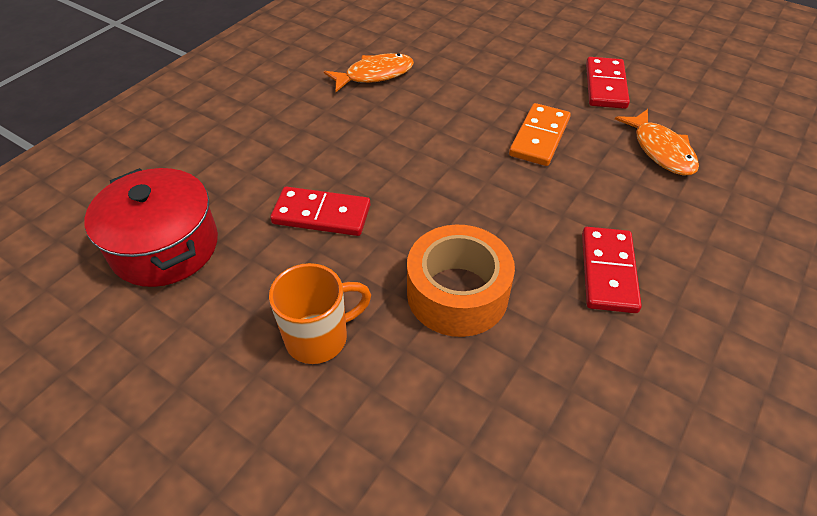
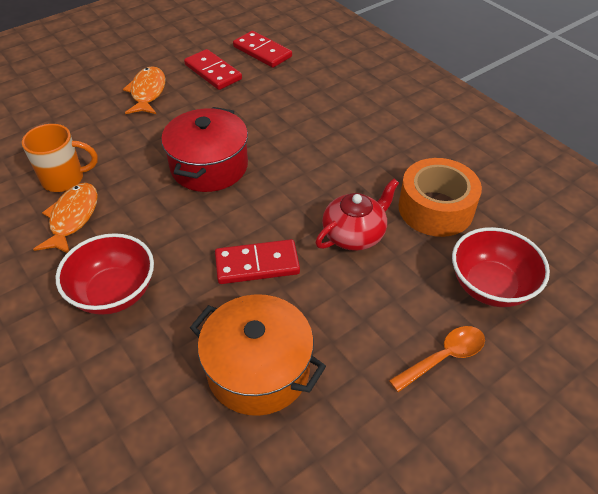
orange domino: 1 -> 0
orange pot: 0 -> 1
orange spoon: 0 -> 1
red bowl: 0 -> 2
red teapot: 0 -> 1

